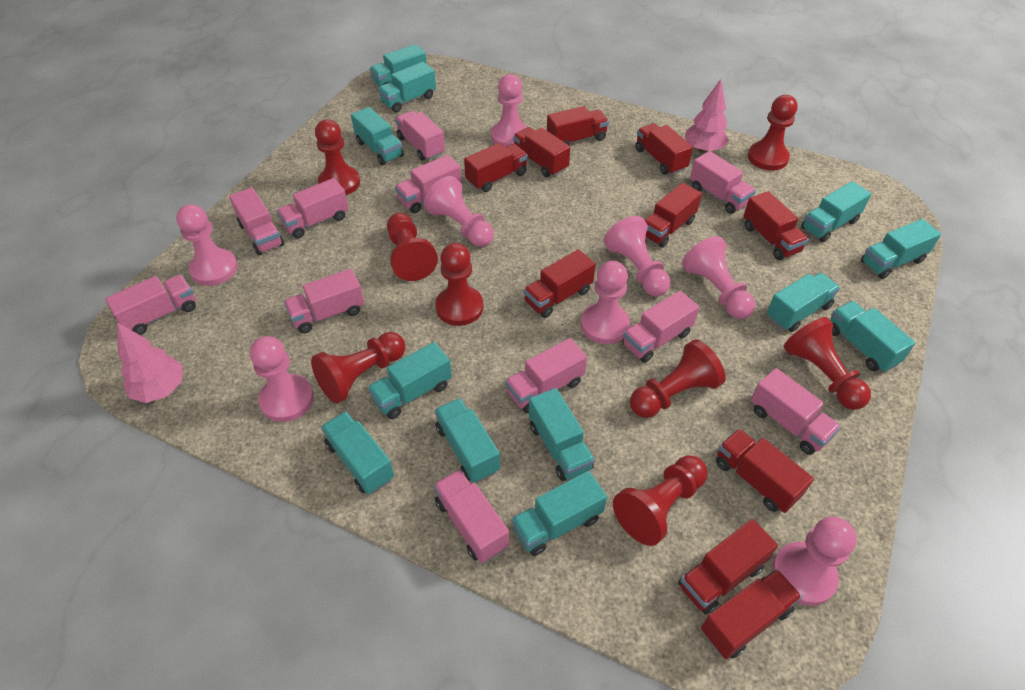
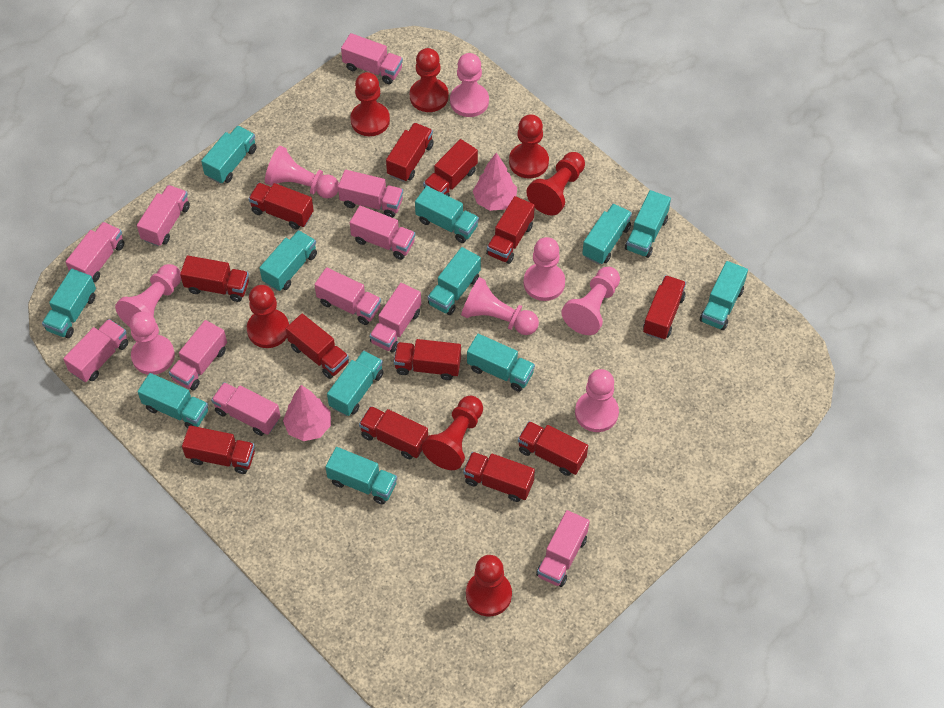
red pawn: 8 -> 7
red truck: 10 -> 12

